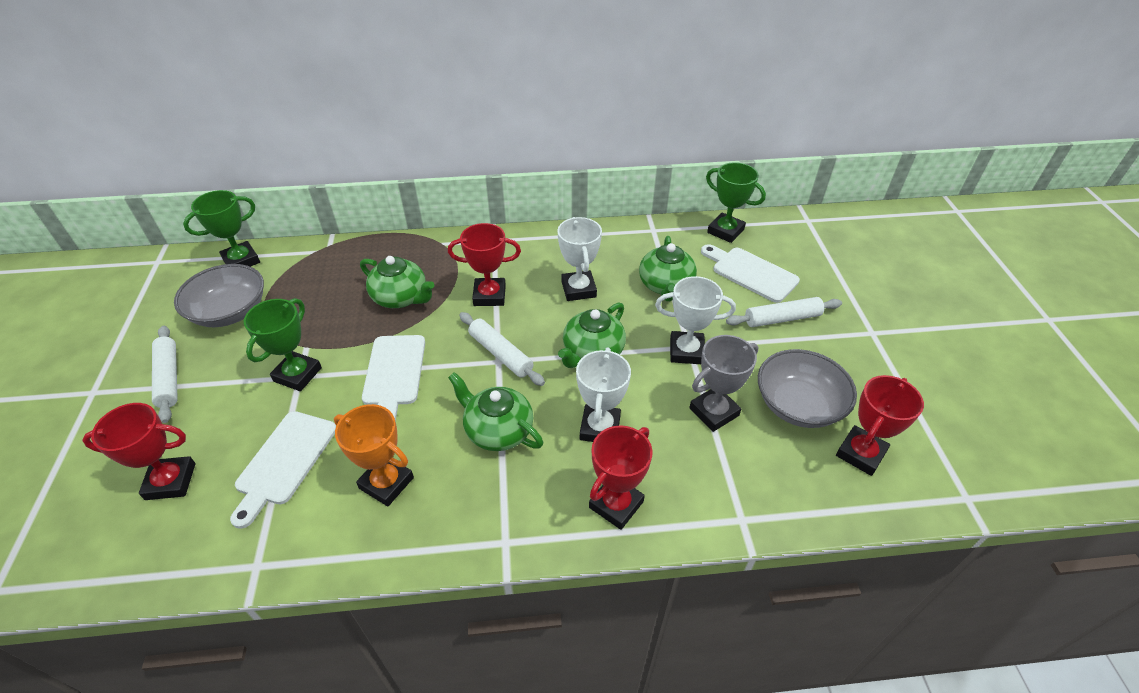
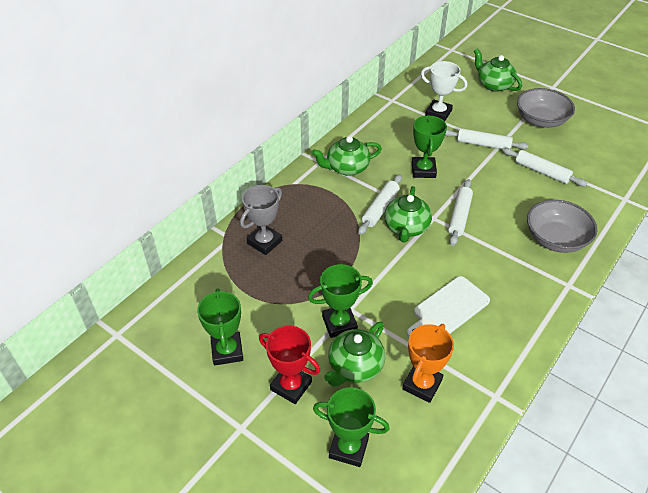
green trophy: 3 -> 4
red trophy: 4 -> 1
white cutting board: 3 -> 1
white rolling pin: 3 -> 4
white trophy: 3 -> 1

